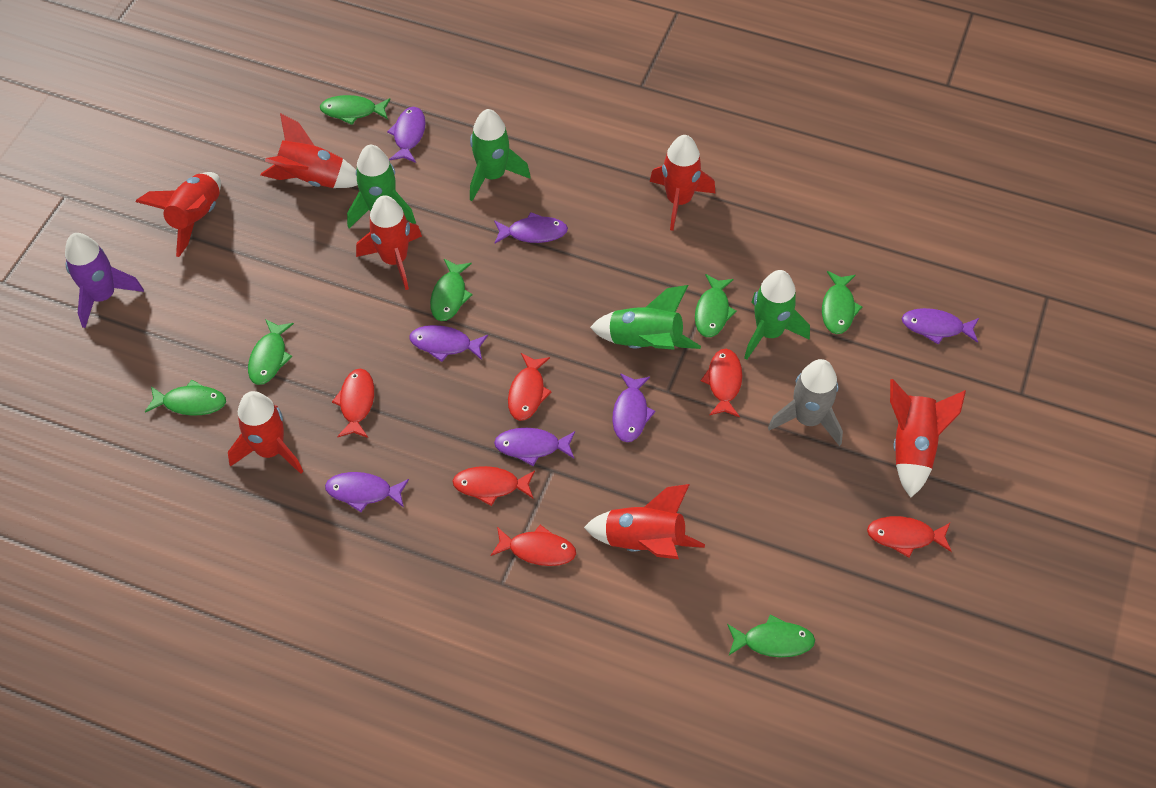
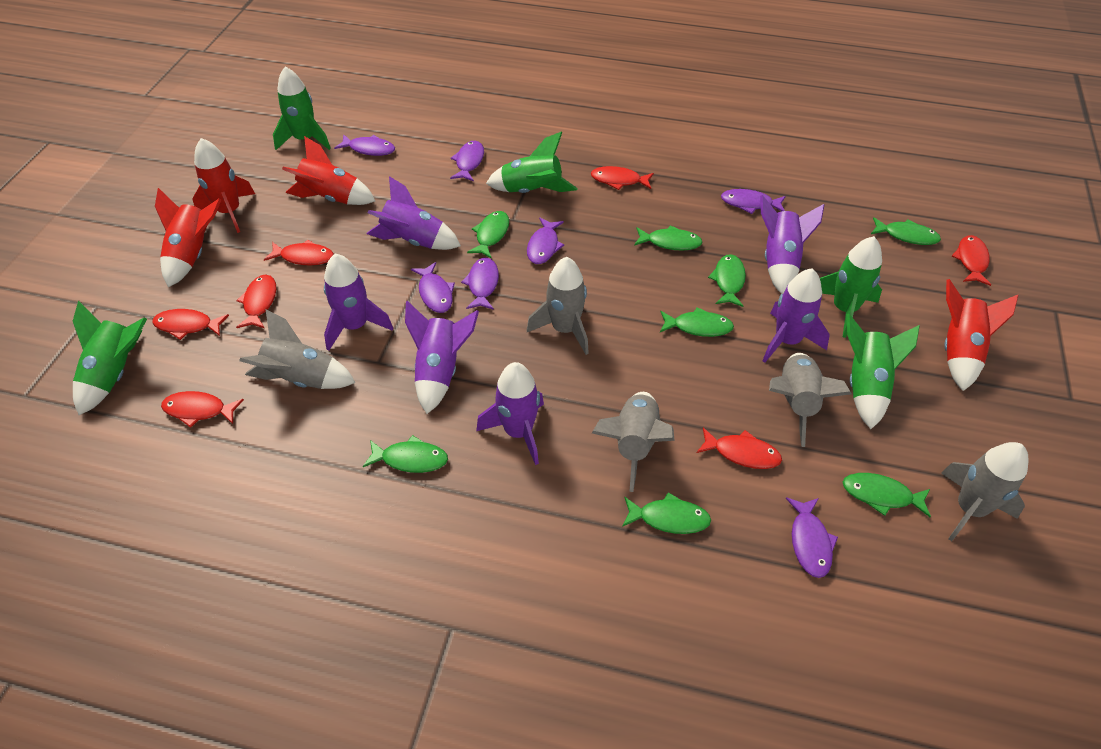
green fish: 7 -> 8
green rocket: 4 -> 5
grey rocket: 1 -> 5
purple rocket: 1 -> 6
red fish: 6 -> 7
red rocket: 7 -> 4

